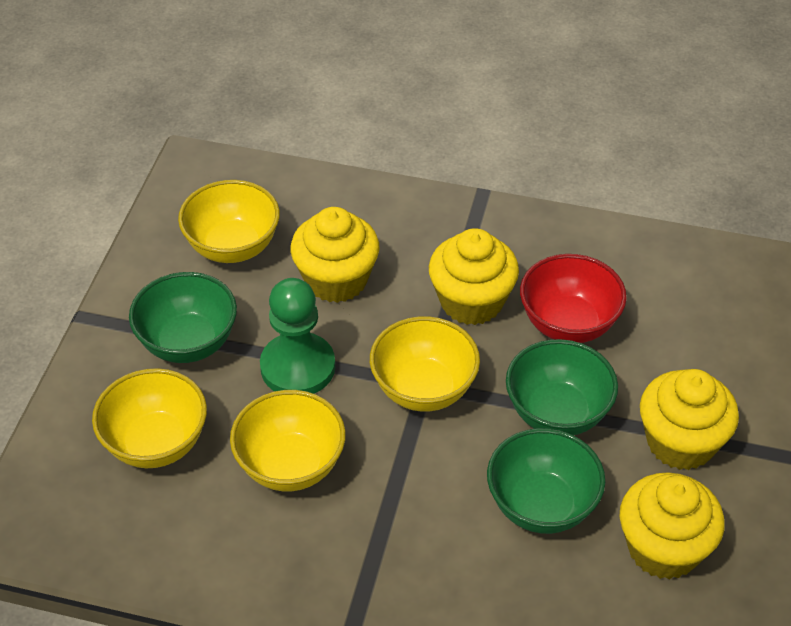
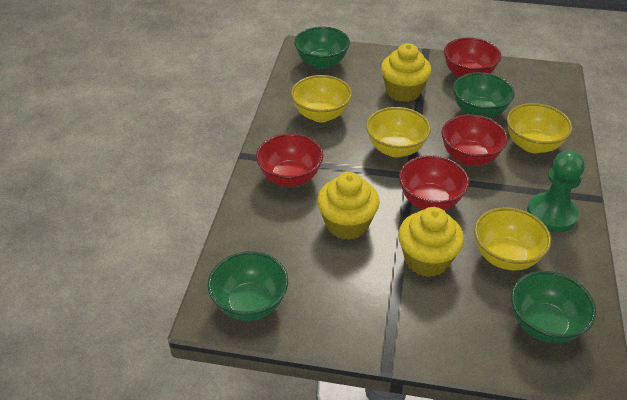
green bowl: 3 -> 4
red bowl: 1 -> 4
yellow cupcake: 4 -> 3

